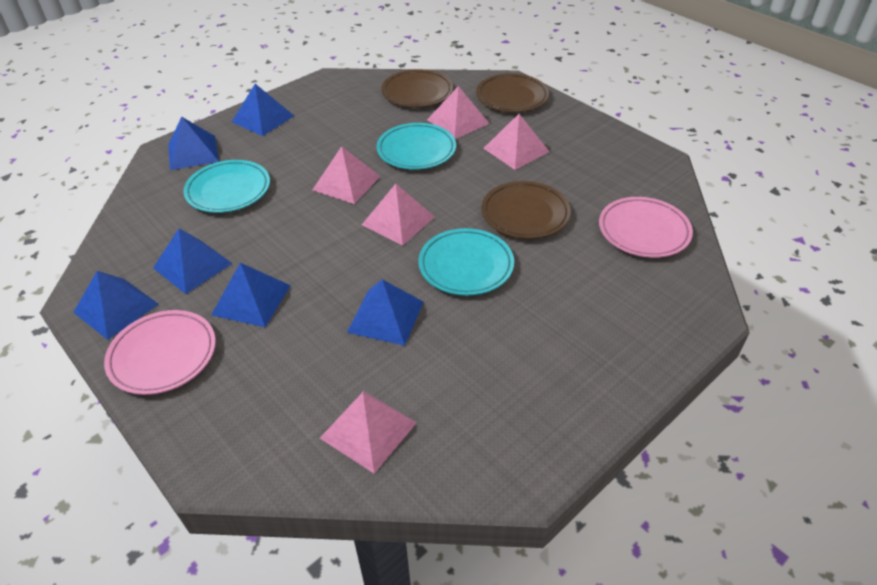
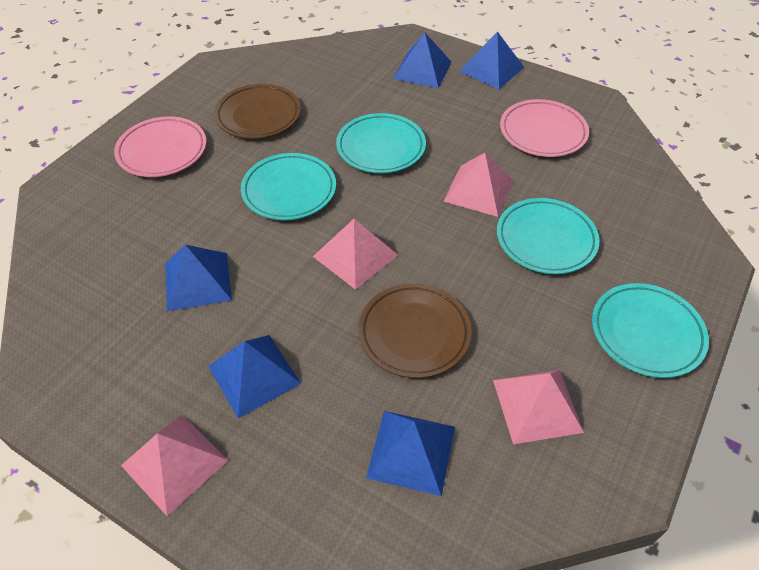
blue pyramid: 6 -> 5
brown plate: 3 -> 2
pink pyramid: 5 -> 4
turquoise plate: 3 -> 4

